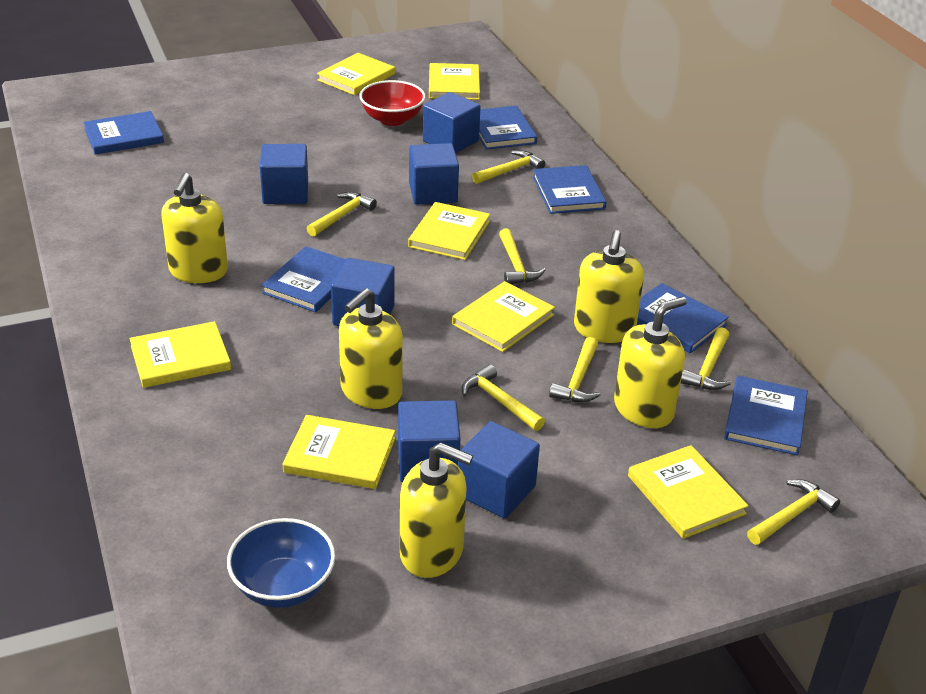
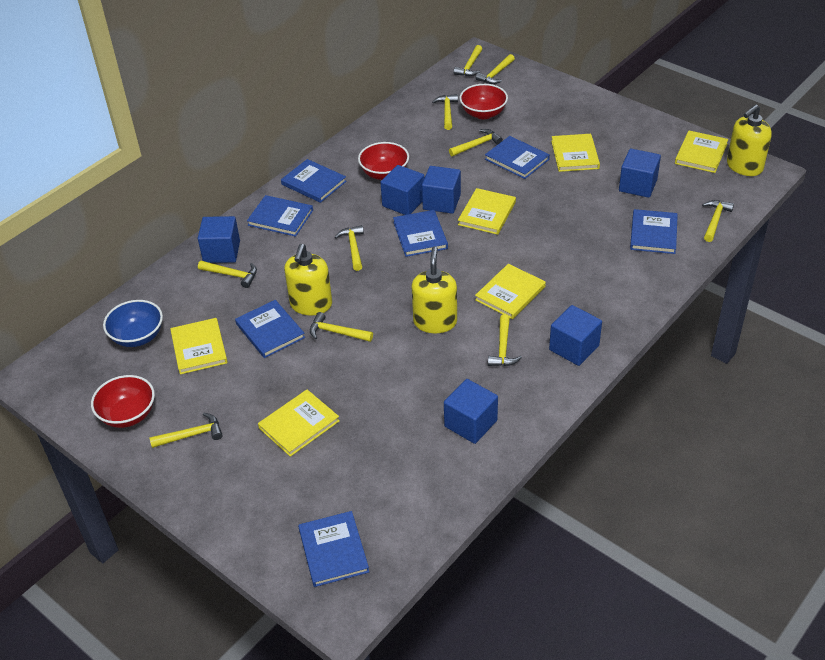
blue book: 6 -> 7
red bowl: 1 -> 3
yellow book: 7 -> 6
yellow hammer: 7 -> 10
yellow soap dispenser: 5 -> 3

